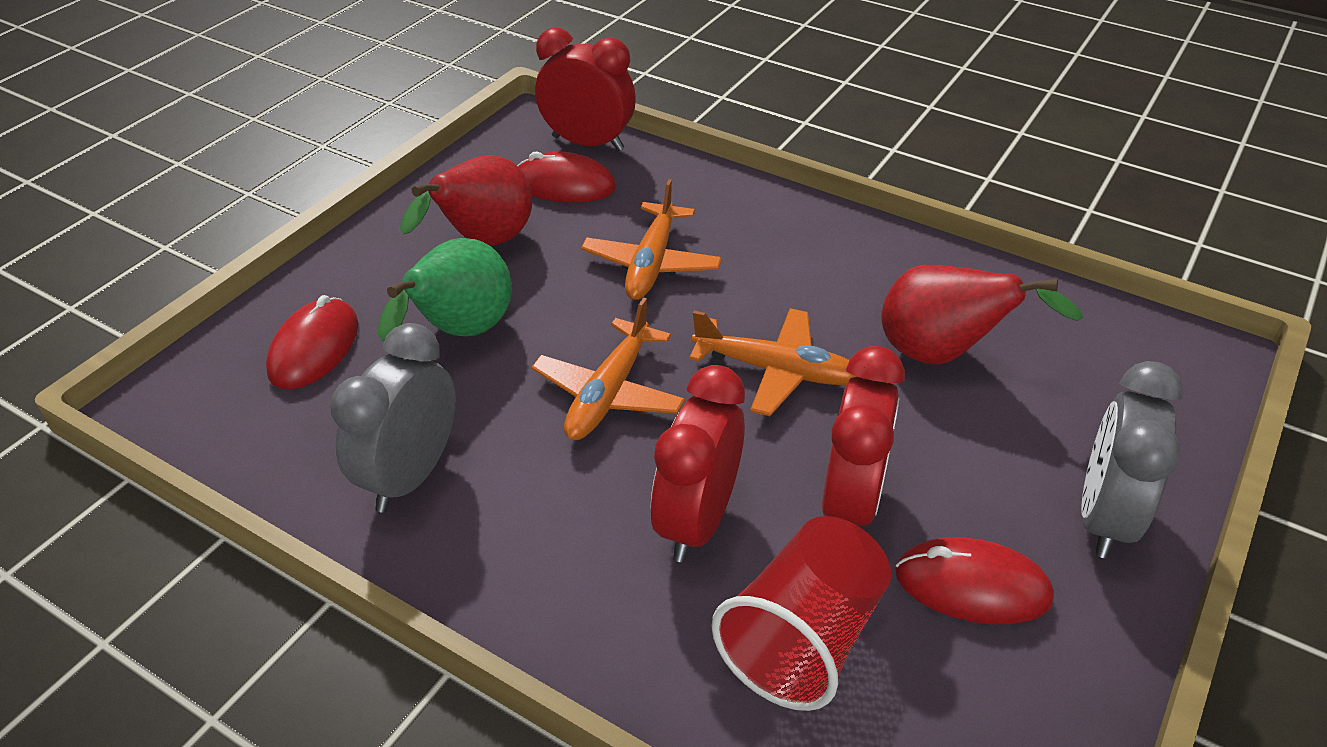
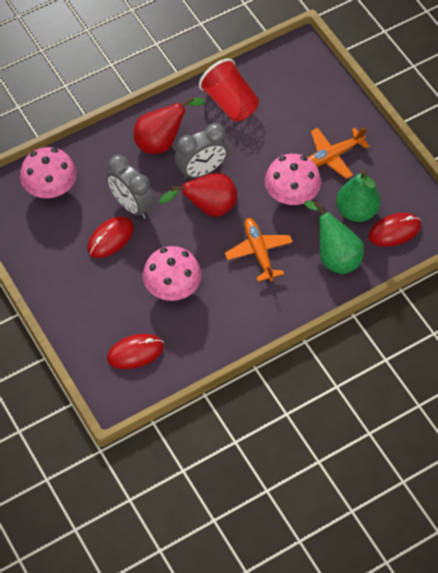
green pear: 1 -> 2
orange plane: 3 -> 2
pink mushroom: 0 -> 3
red clock: 3 -> 0

